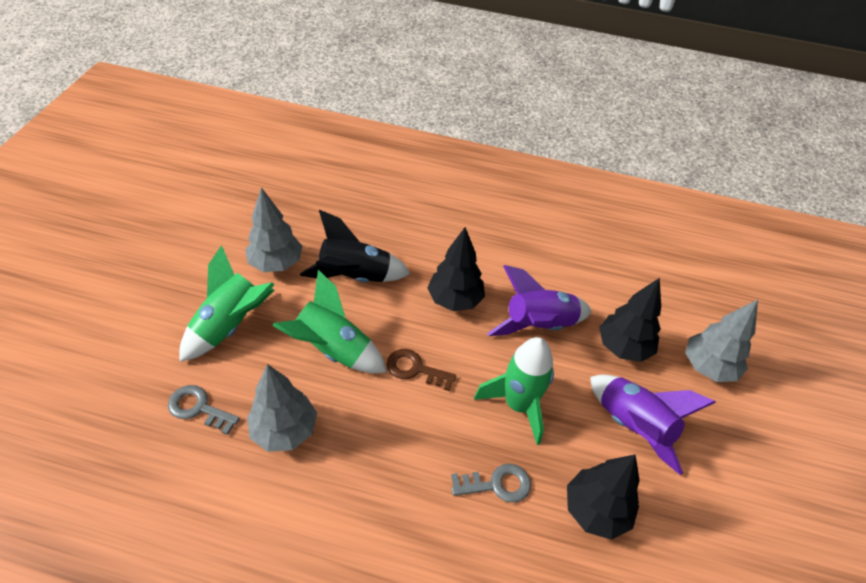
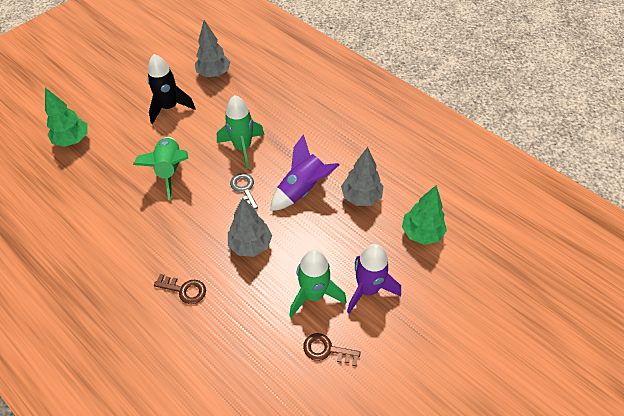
black tree: 3 -> 0
brown key: 1 -> 2
green tree: 0 -> 2
grey key: 2 -> 1

